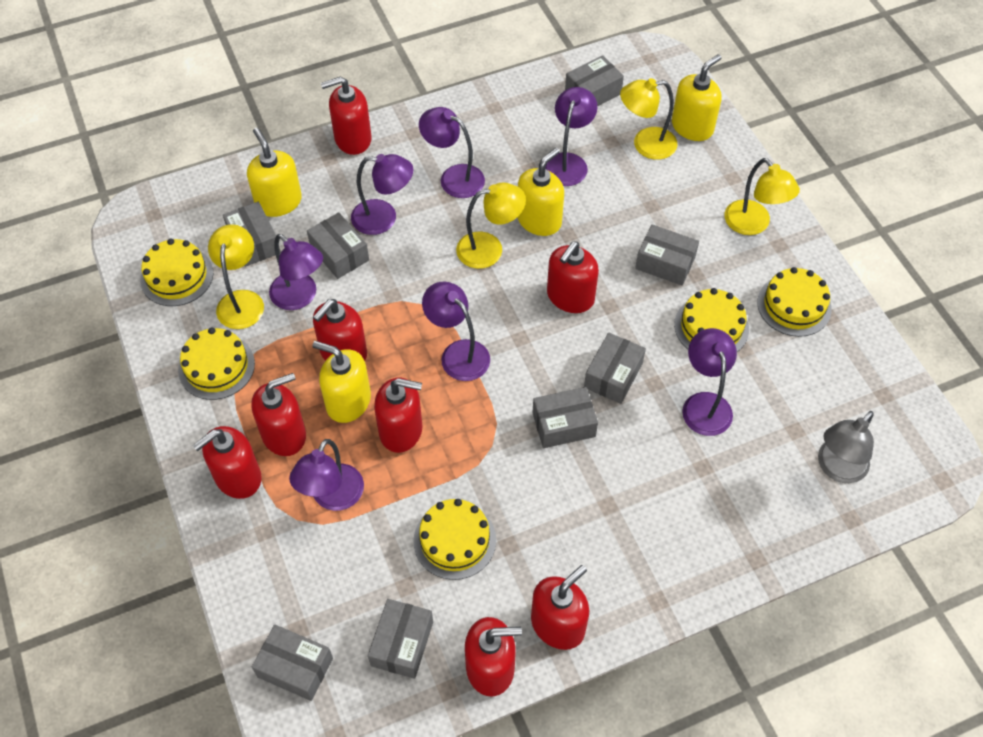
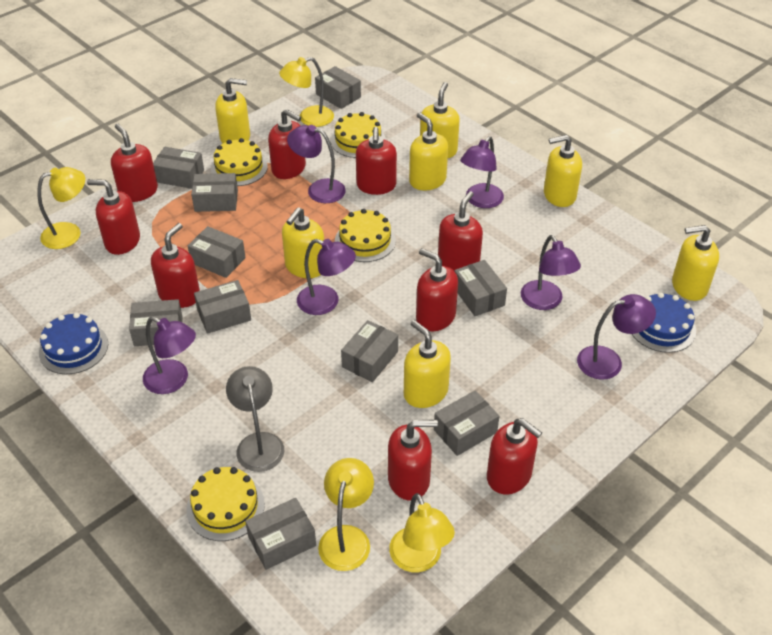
blue cake: 0 -> 2
grey box: 8 -> 10
purple lamp: 7 -> 6
red soap dispenser: 8 -> 9
yellow cake: 5 -> 4
yellow soap dispenser: 4 -> 7

